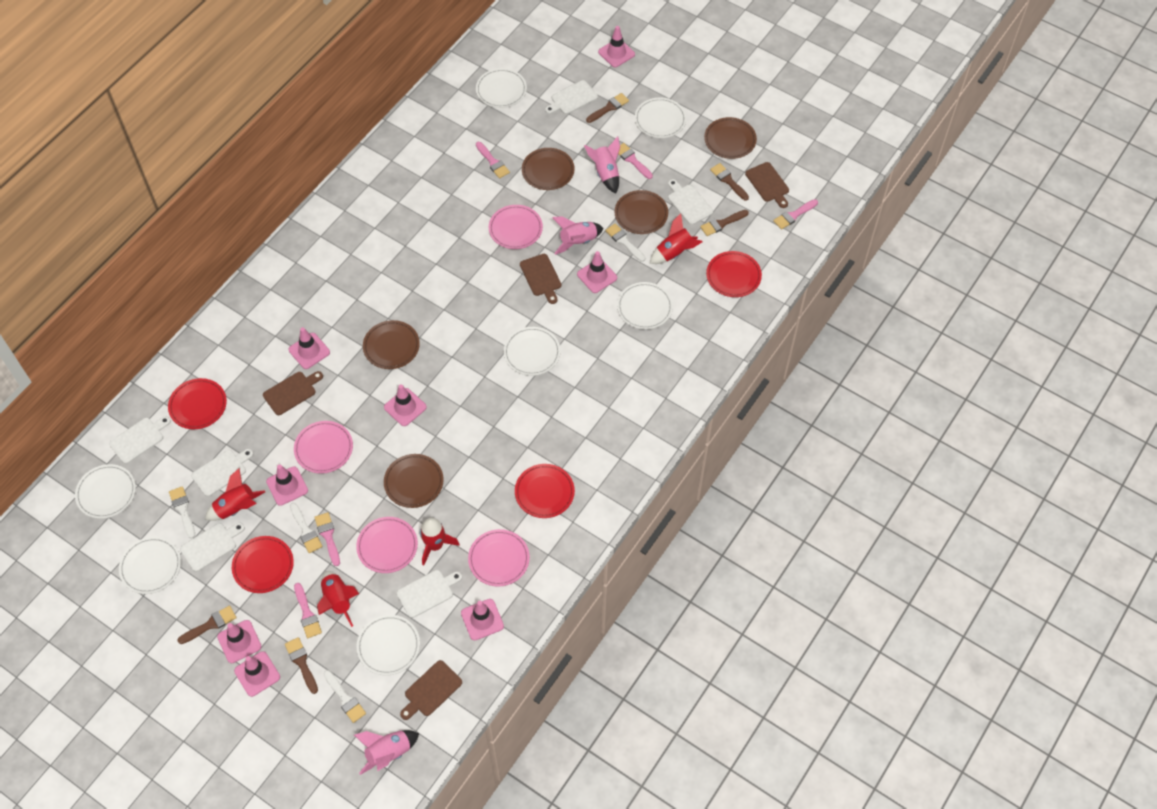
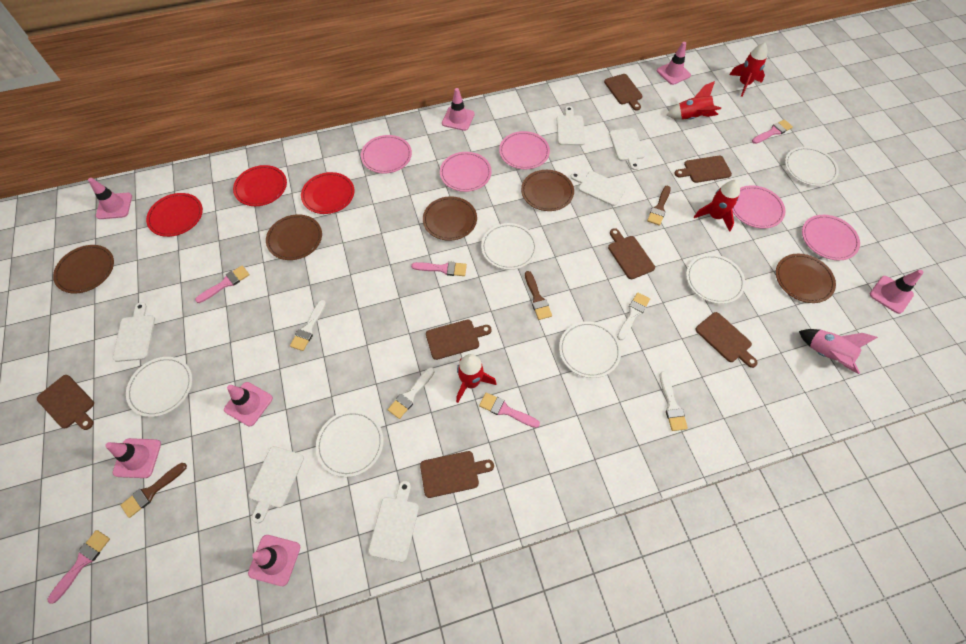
brown brush: 5 -> 3
brown cutting board: 4 -> 7
pink plate: 4 -> 5
pink rocket: 3 -> 1
pink traffic cone: 8 -> 7
red plate: 4 -> 3
white plate: 7 -> 6

